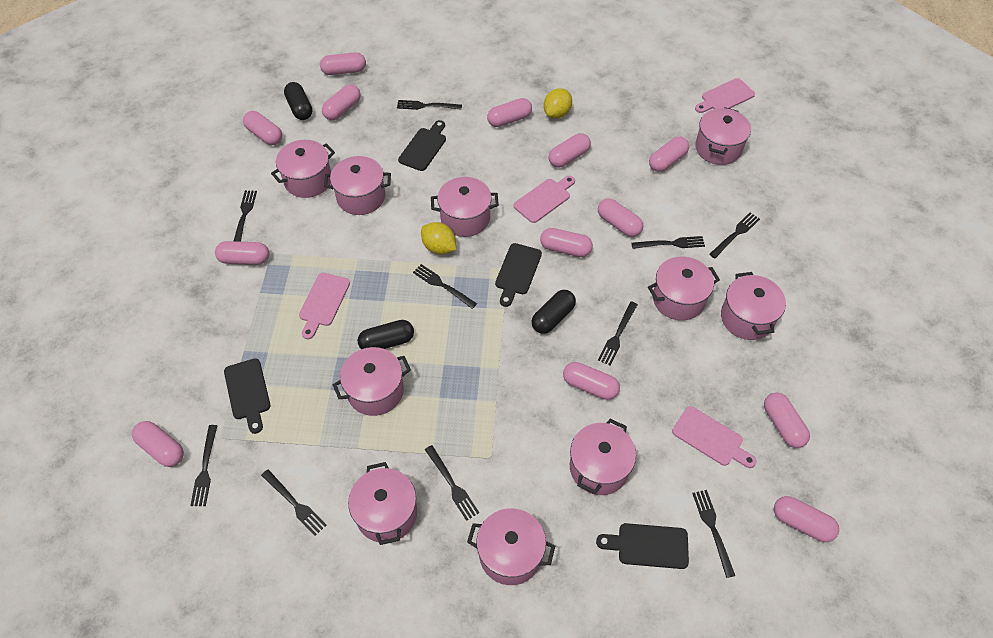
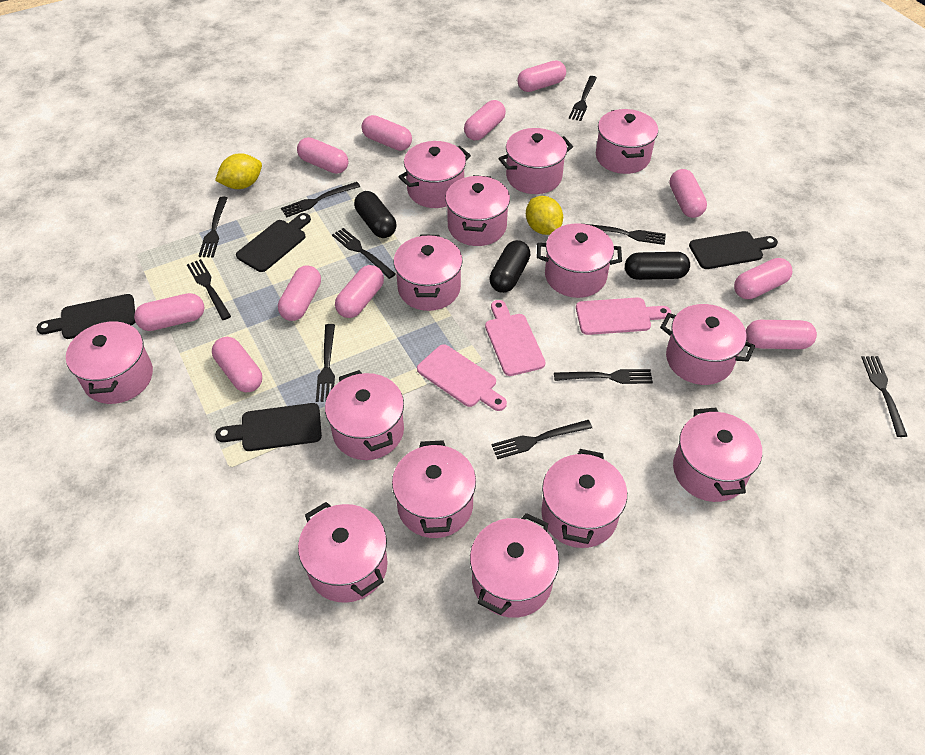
pink capsule: 13 -> 11
pink cutting board: 4 -> 3
pink pot: 10 -> 14

